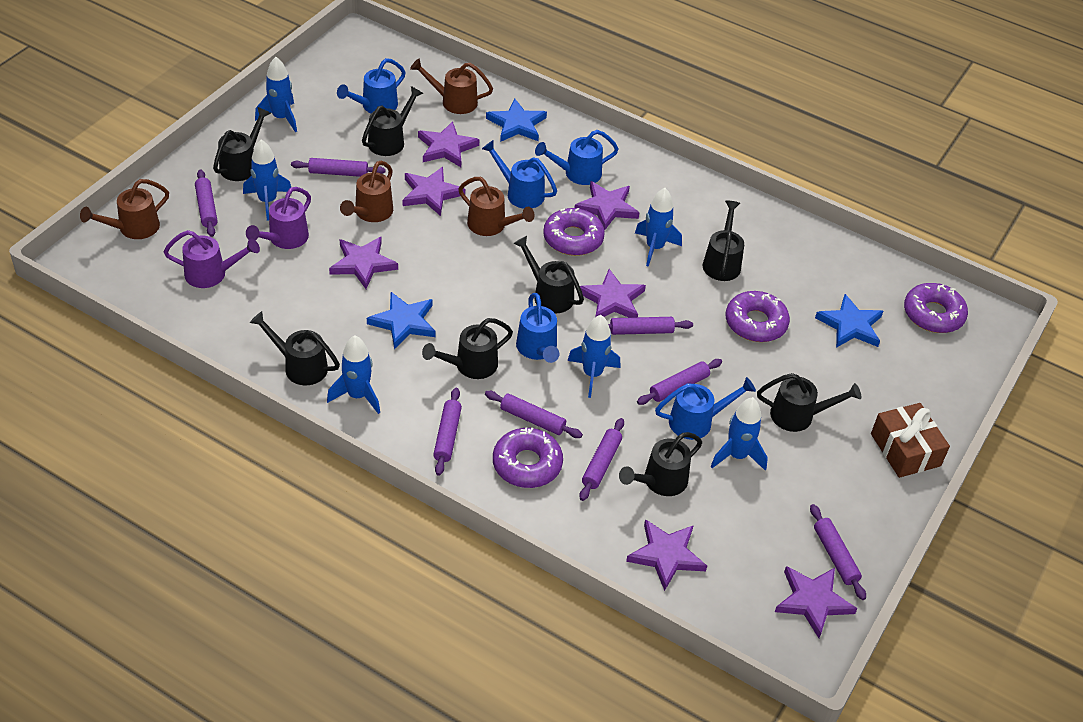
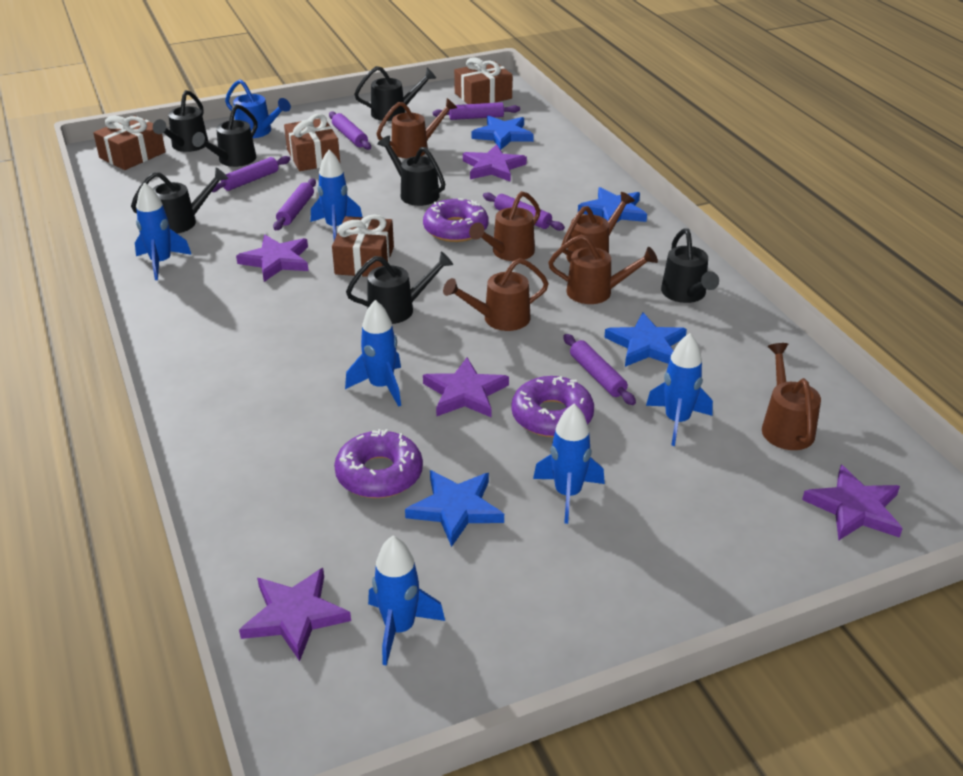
black watering can: 8 -> 7
blue star: 3 -> 4
blue watering can: 5 -> 1
brown gift: 1 -> 4
brown watering can: 4 -> 6
purple donut: 4 -> 3
purple rolling pin: 8 -> 6
purple star: 7 -> 5
purple watering can: 2 -> 0

